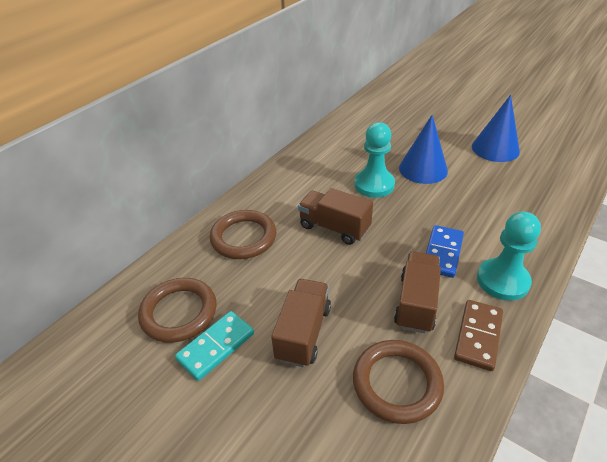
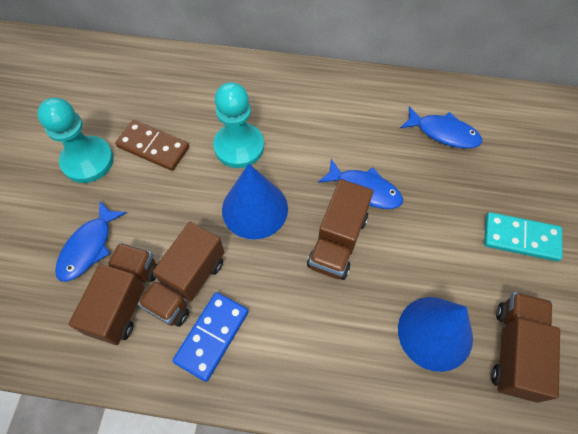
blue fish: 0 -> 3
brown ring: 3 -> 0
brown truck: 3 -> 4

